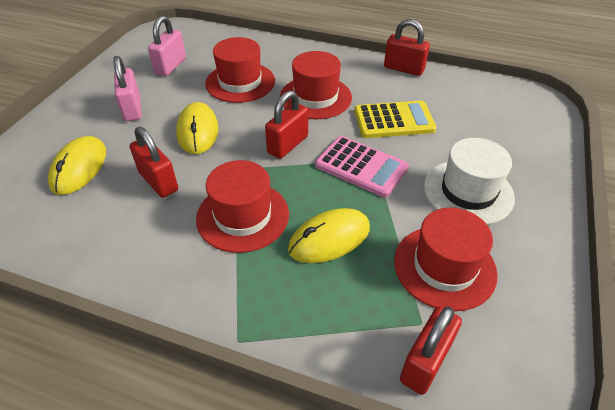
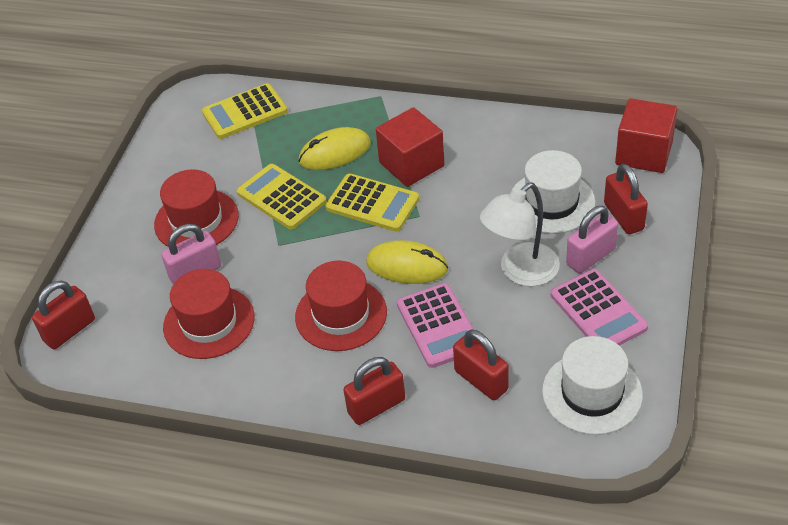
pink calculator: 1 -> 2
red cube: 0 -> 2
red hat: 4 -> 3
white hat: 1 -> 2
white lamp: 0 -> 1
yellow calculator: 1 -> 3
yellow mouse: 3 -> 2

